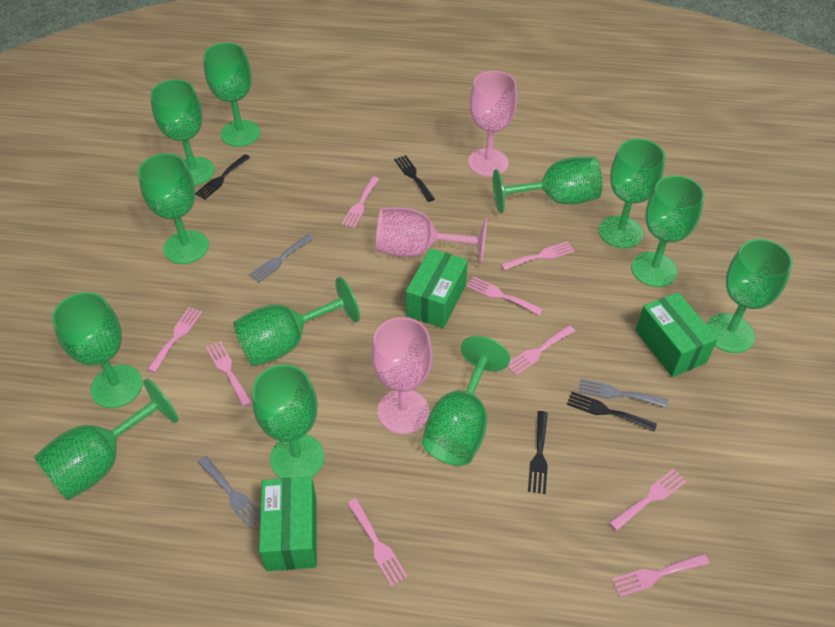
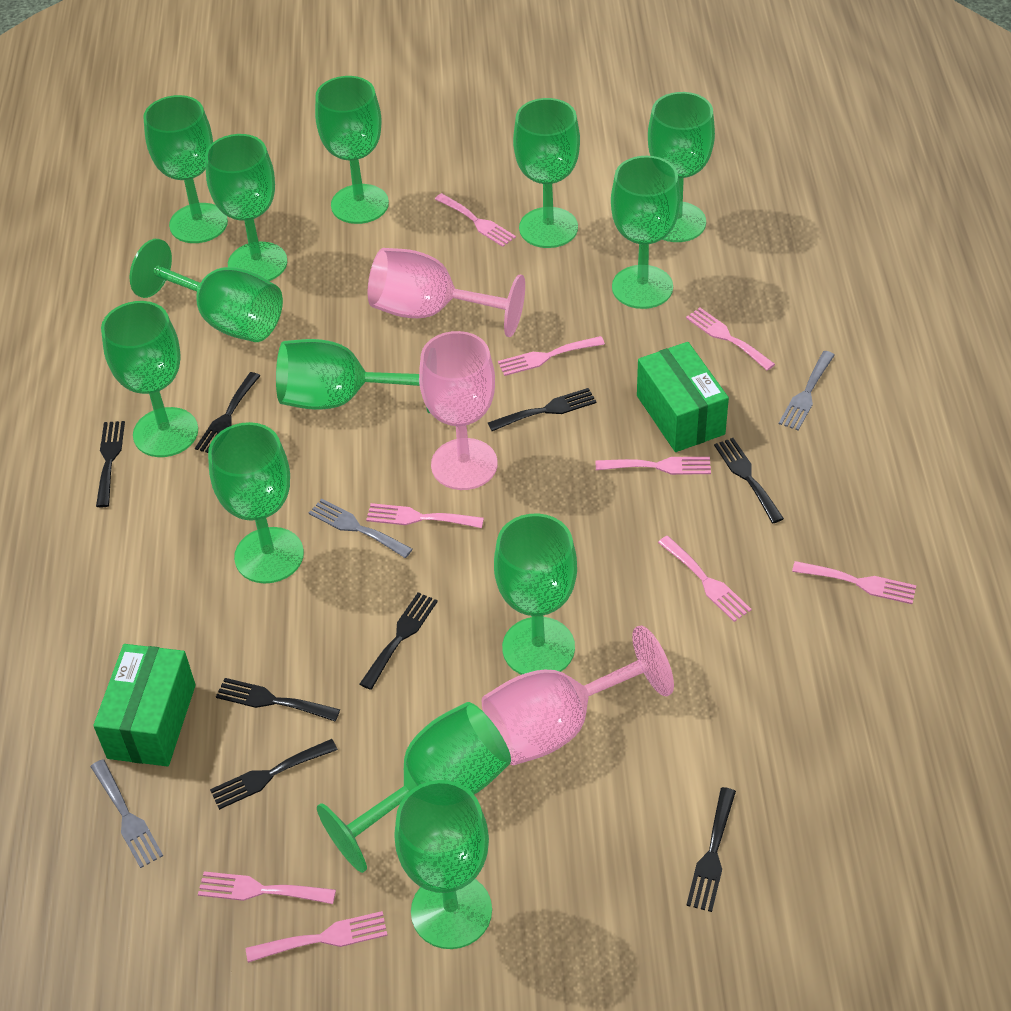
black fork: 4 -> 8
green box: 3 -> 2
green goblet: 12 -> 13

